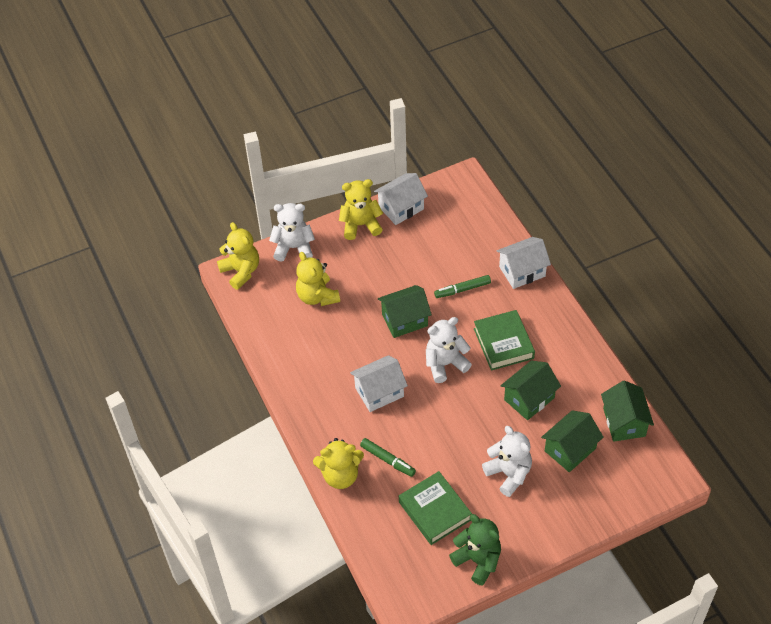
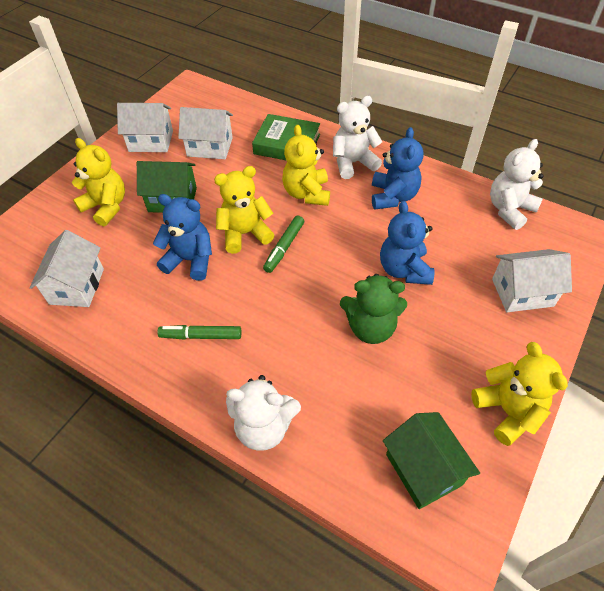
blue teddy bear: 0 -> 3
green book: 2 -> 1
green house: 4 -> 2
white house: 3 -> 4

